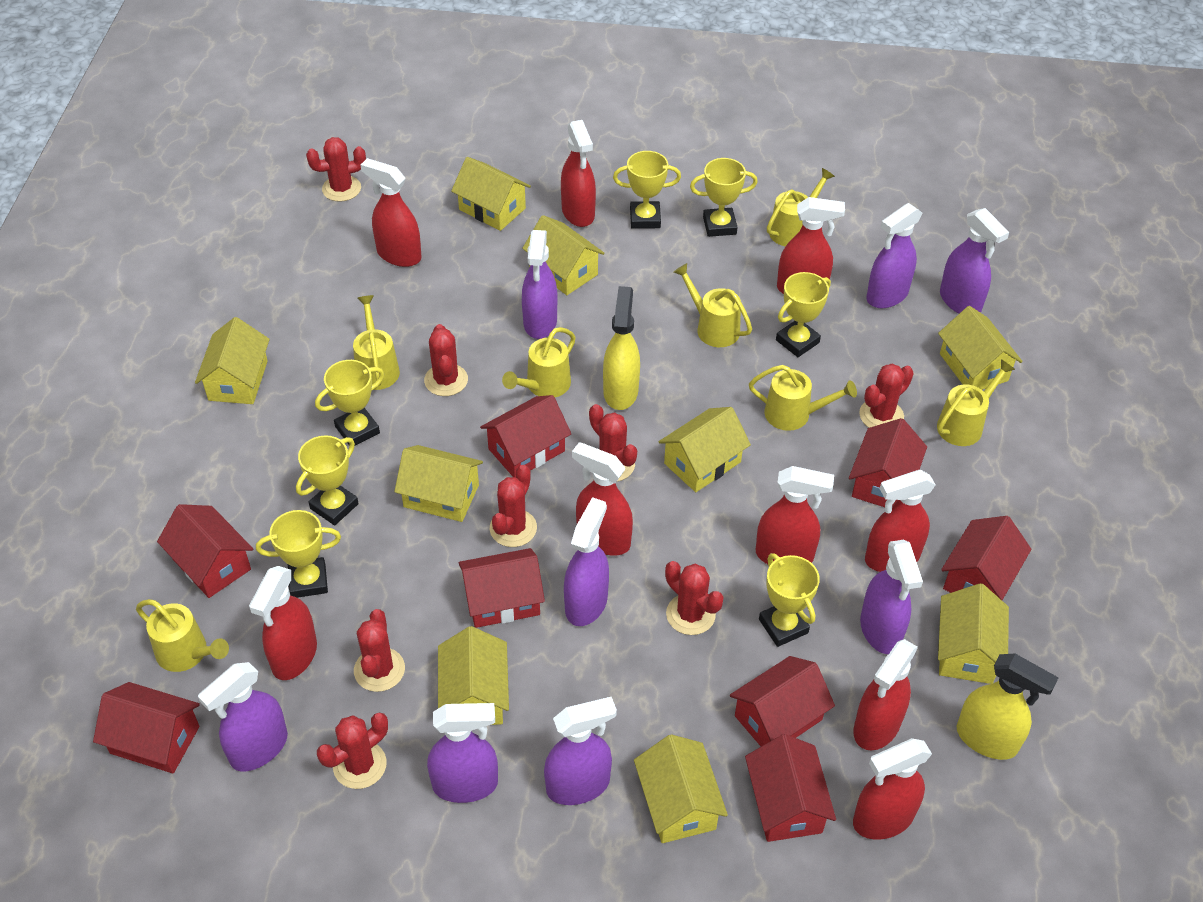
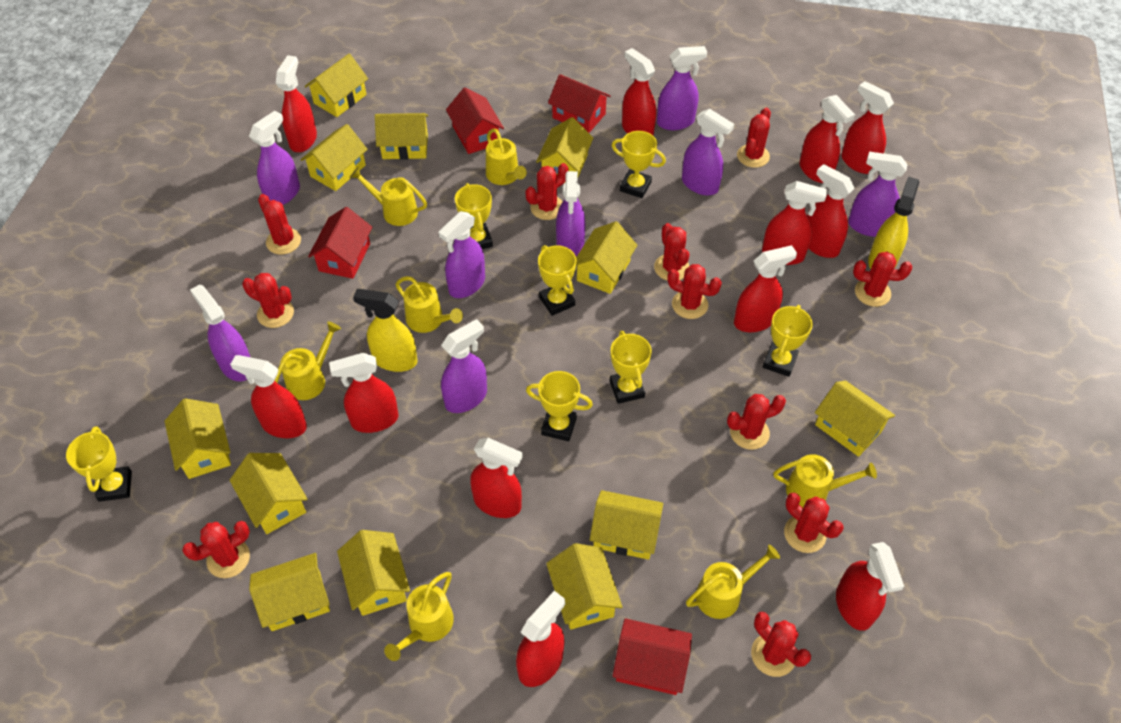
red cactus: 8 -> 11
red house: 8 -> 4
red spray bottle: 9 -> 12
yellow house: 9 -> 12

